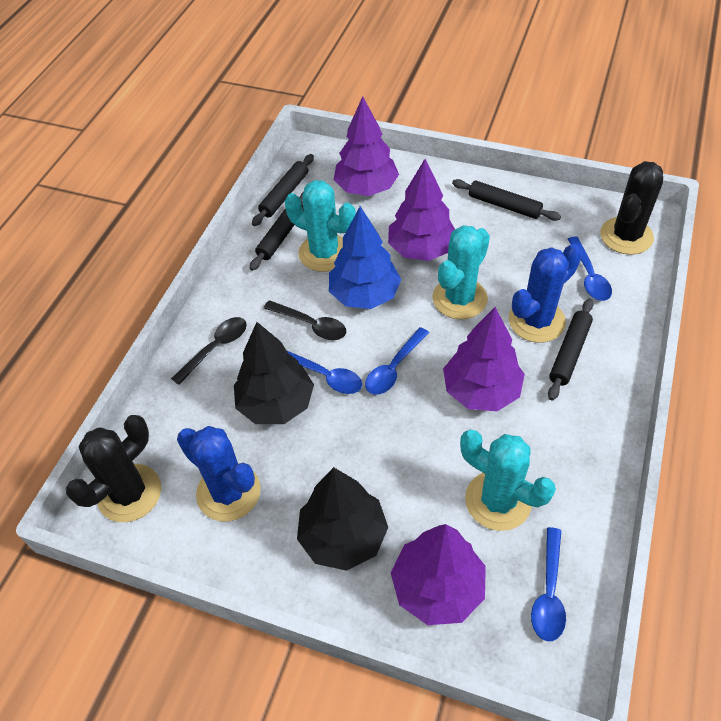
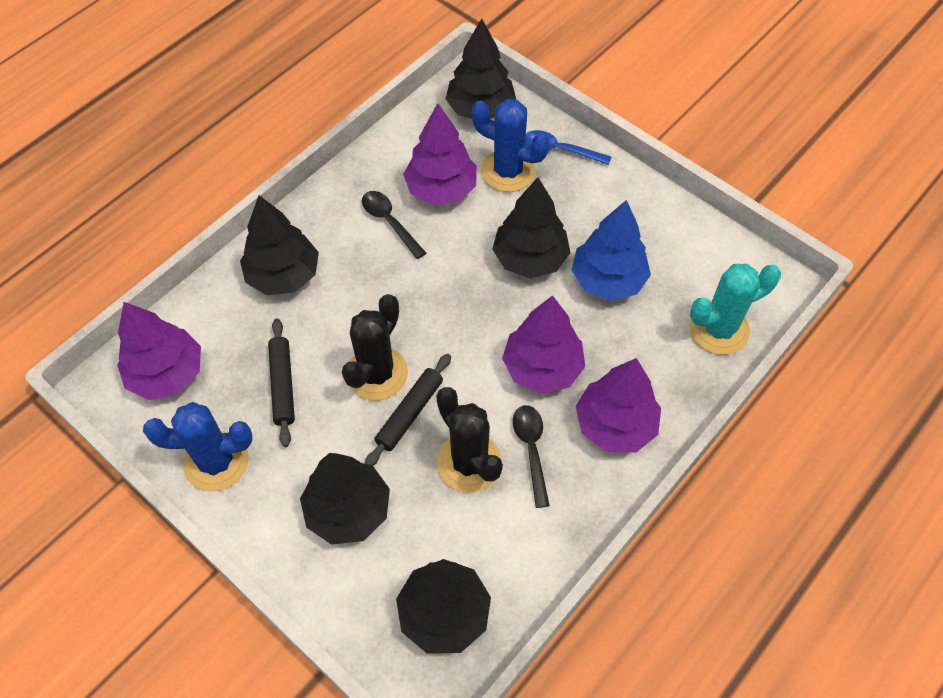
black rolling pin: 4 -> 2
black tree: 2 -> 5
blue spoon: 4 -> 1
turquoise cactus: 3 -> 1

